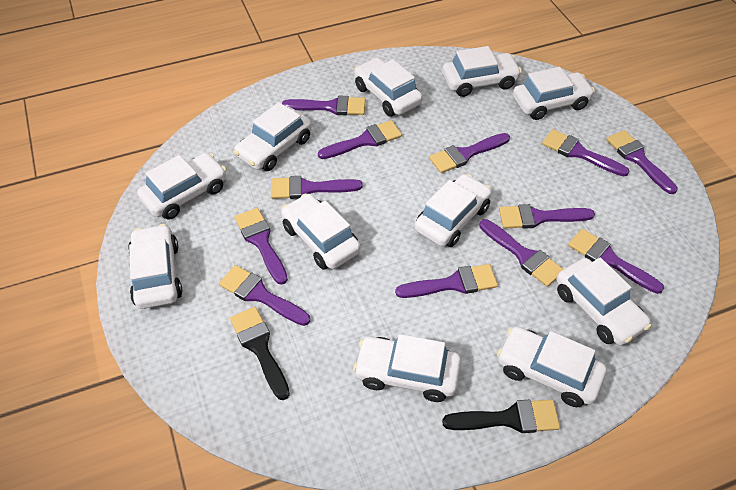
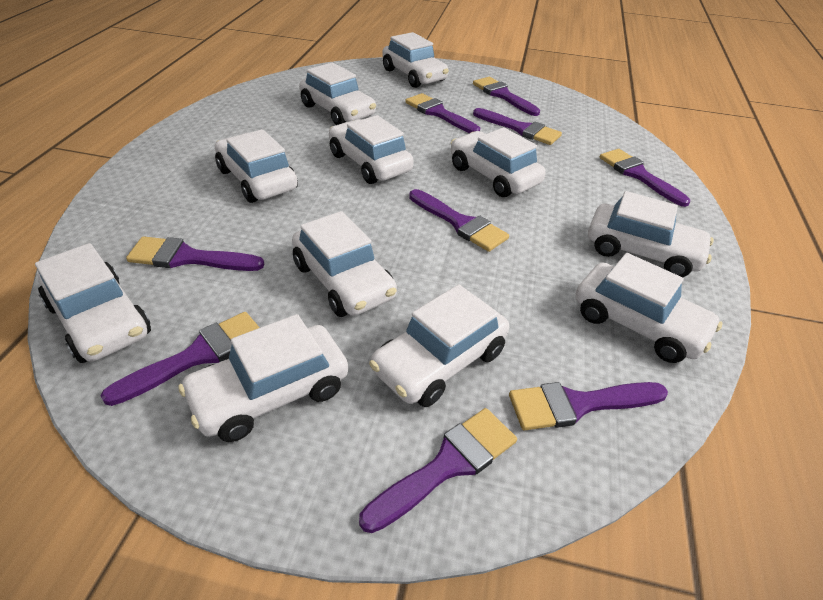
black brush: 2 -> 0
purple brush: 12 -> 9

